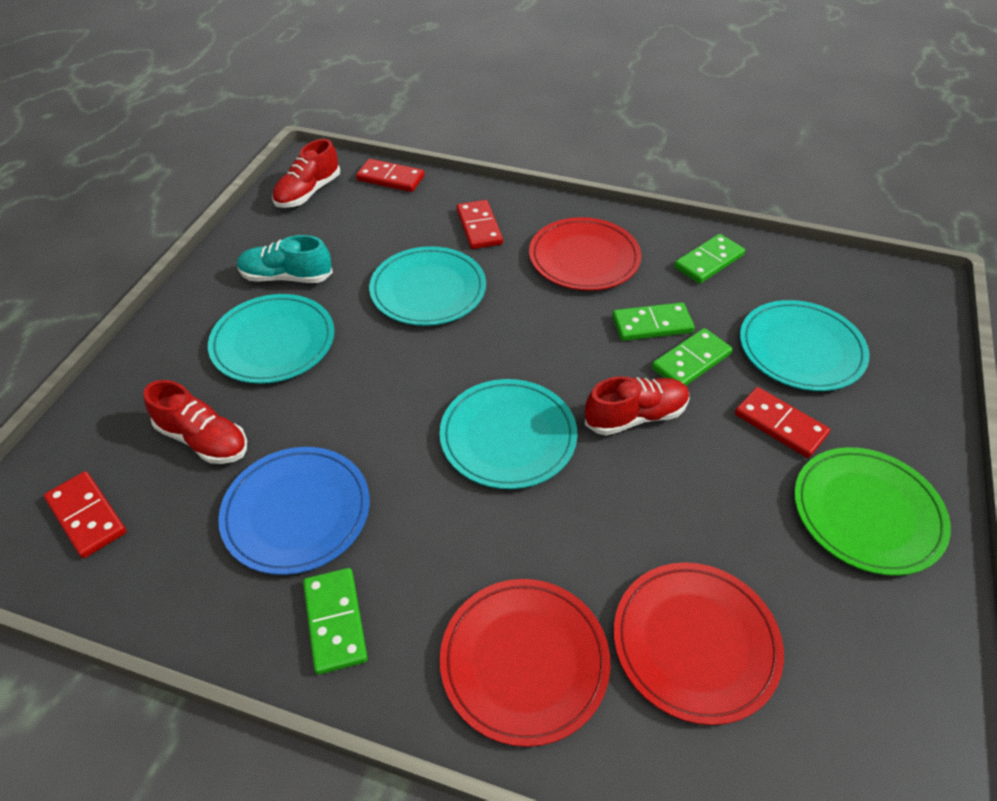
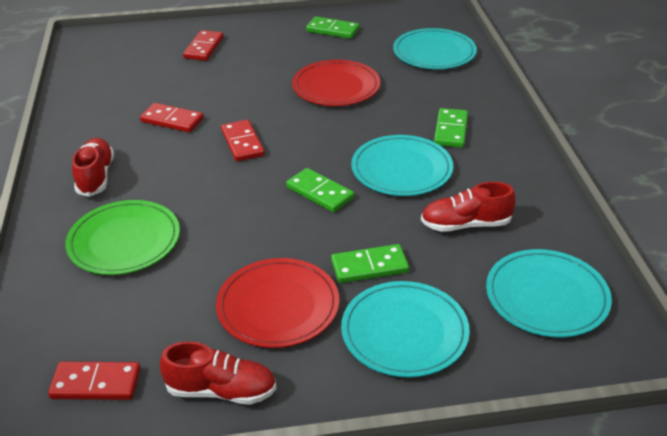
blue plate: 1 -> 0
red plate: 3 -> 2
turquoise shoe: 1 -> 0

